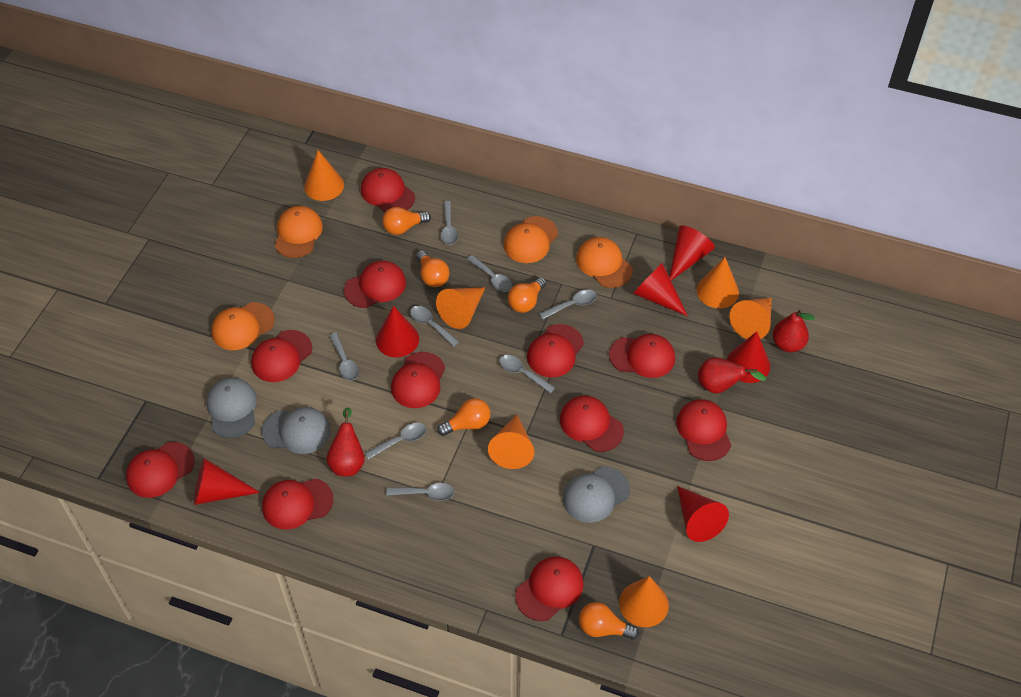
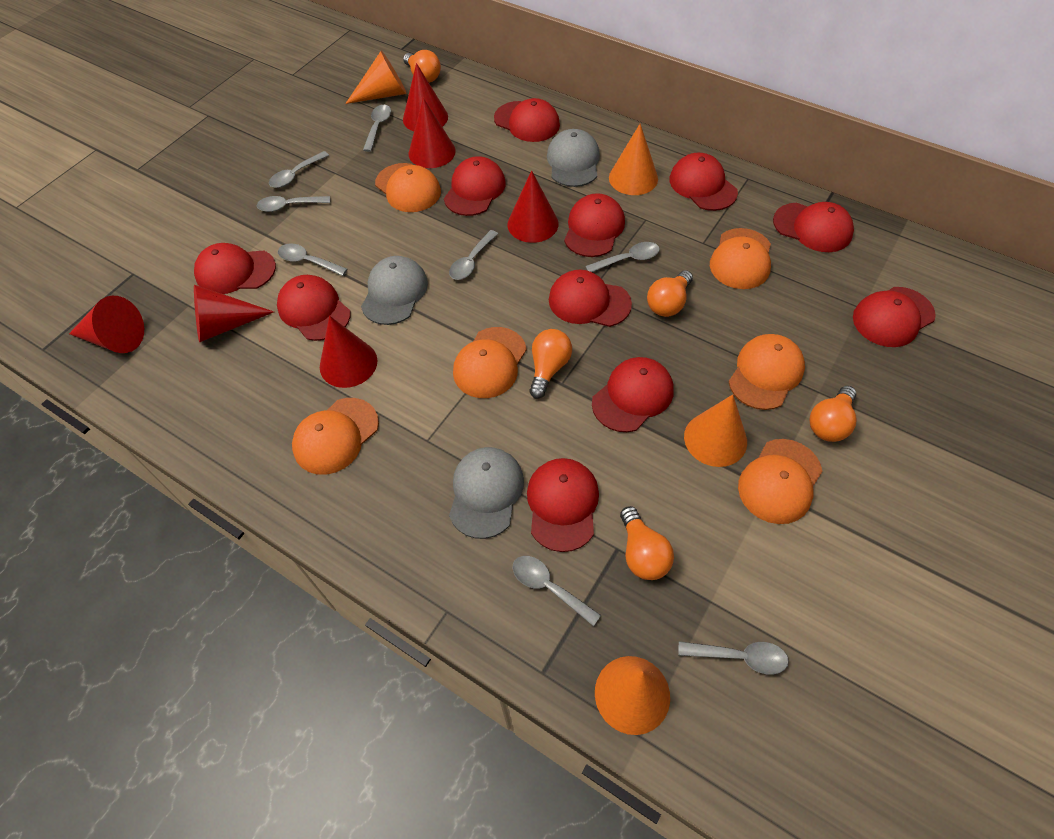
orange cap: 4 -> 6
orange cone: 6 -> 4
red pear: 3 -> 0

